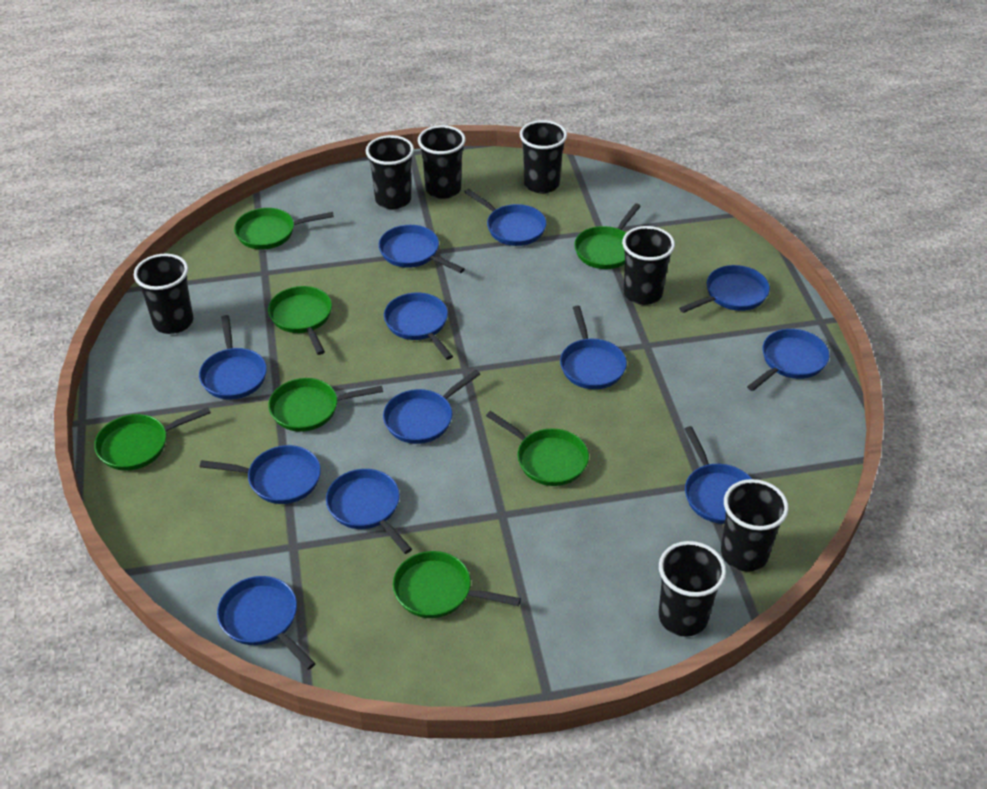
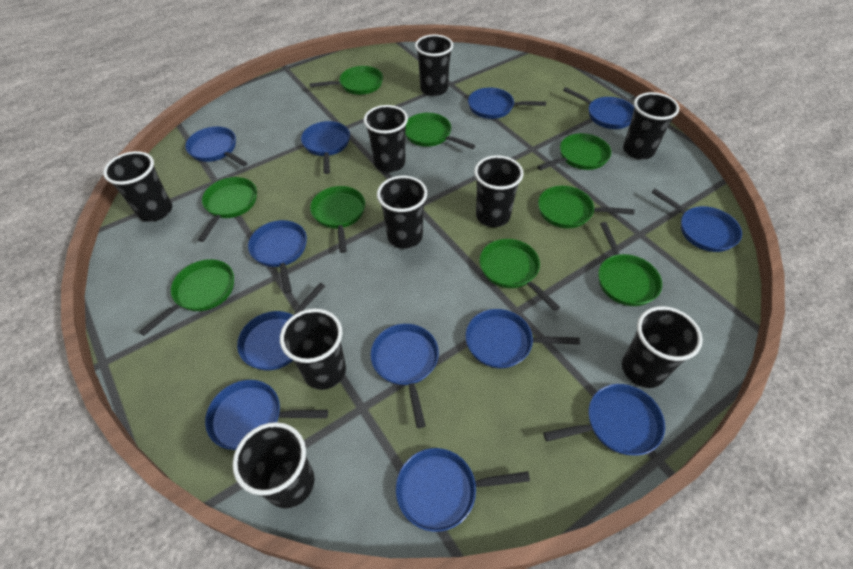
black cup: 7 -> 9
green pan: 7 -> 9

